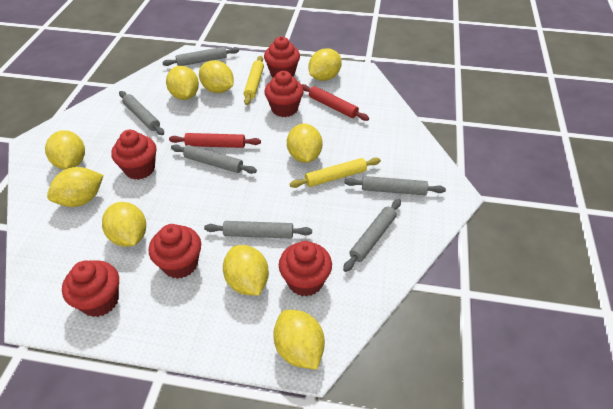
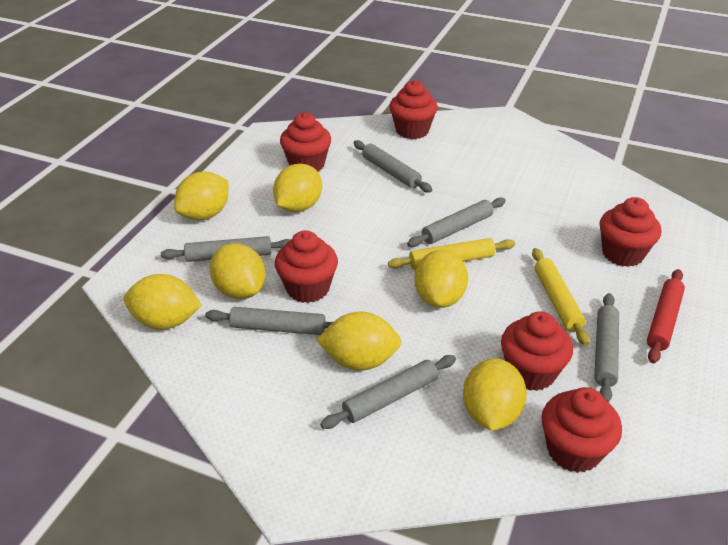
red rolling pin: 2 -> 1
yellow lemon: 9 -> 7

